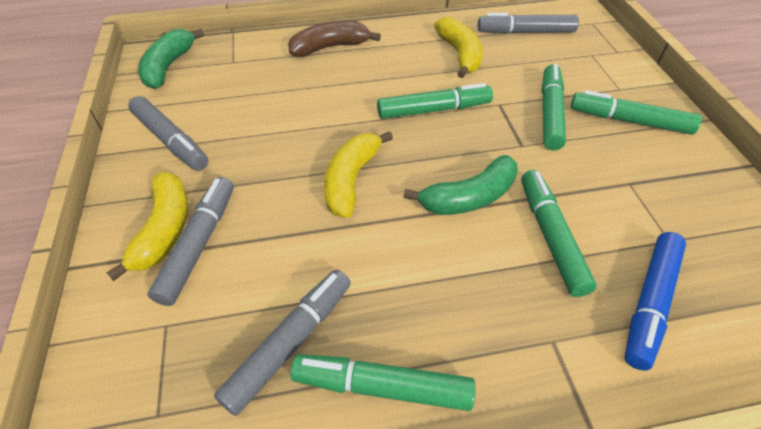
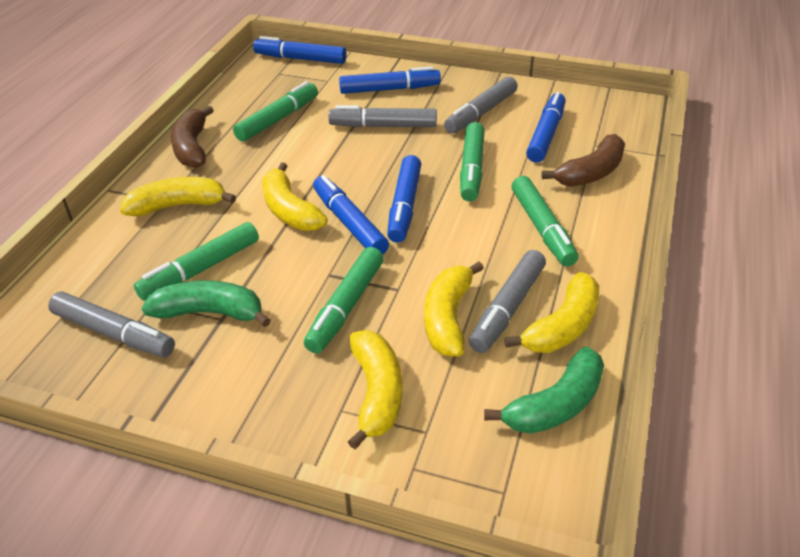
blue marker: 1 -> 5
brown banana: 1 -> 2
yellow banana: 3 -> 5

